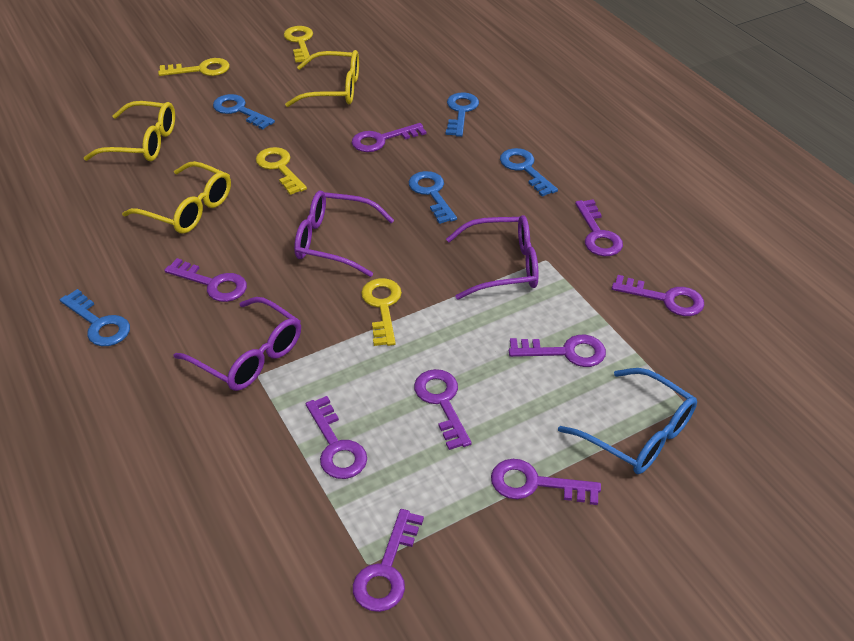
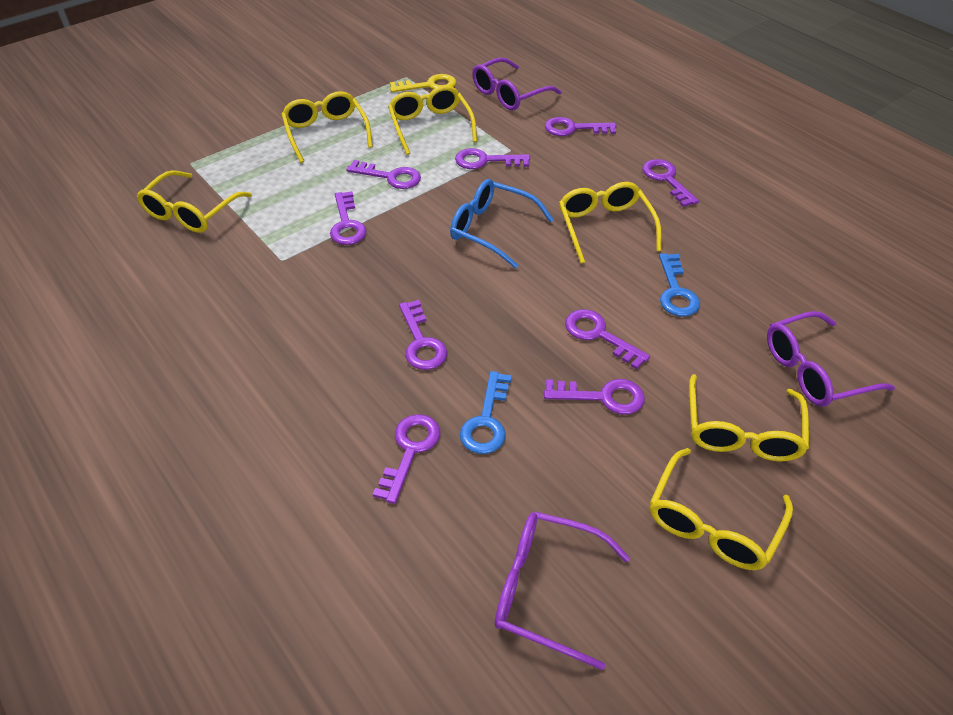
blue key: 5 -> 2
yellow glasses: 3 -> 6
yellow key: 4 -> 1

